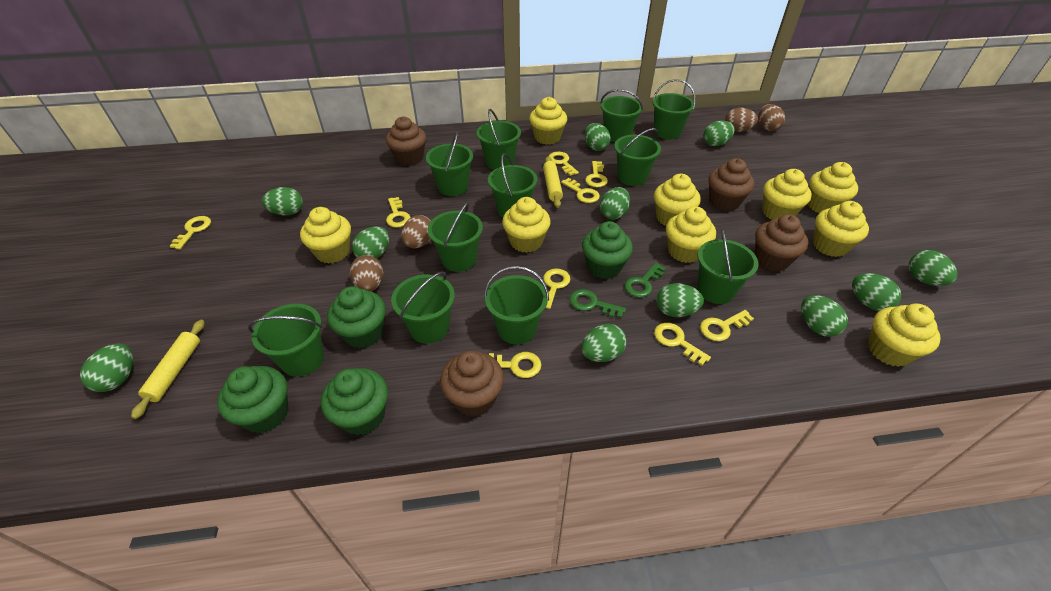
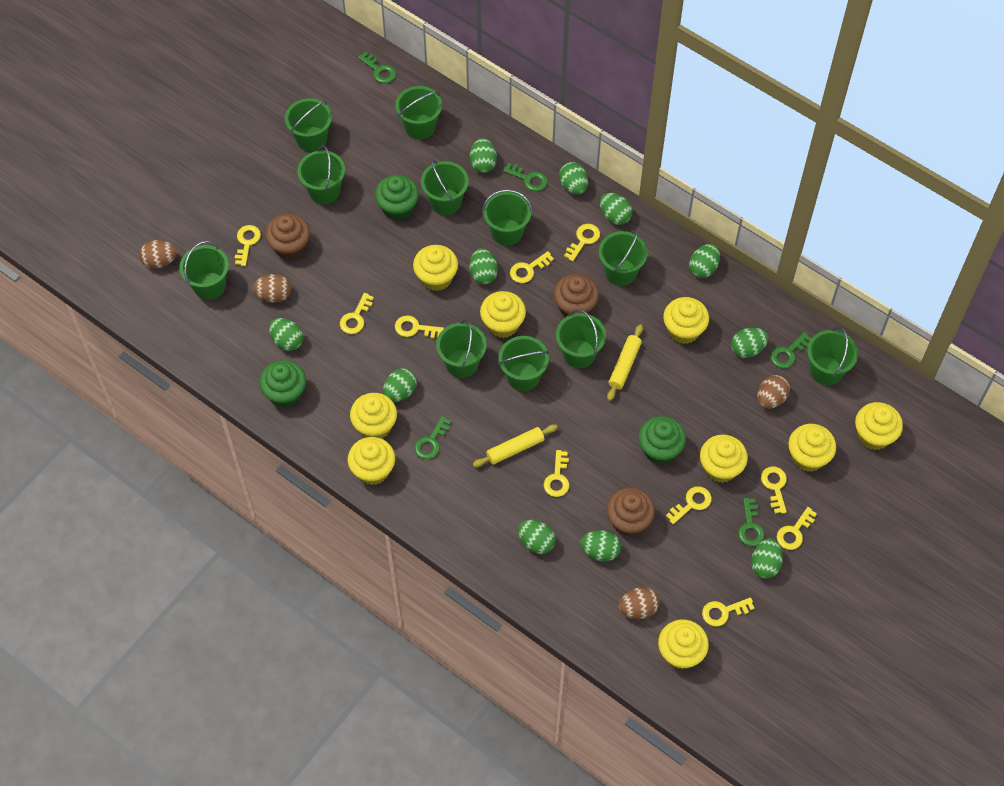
brown cupcake: 4 -> 3
green cupcake: 4 -> 3
green key: 2 -> 5
yellow key: 9 -> 10

